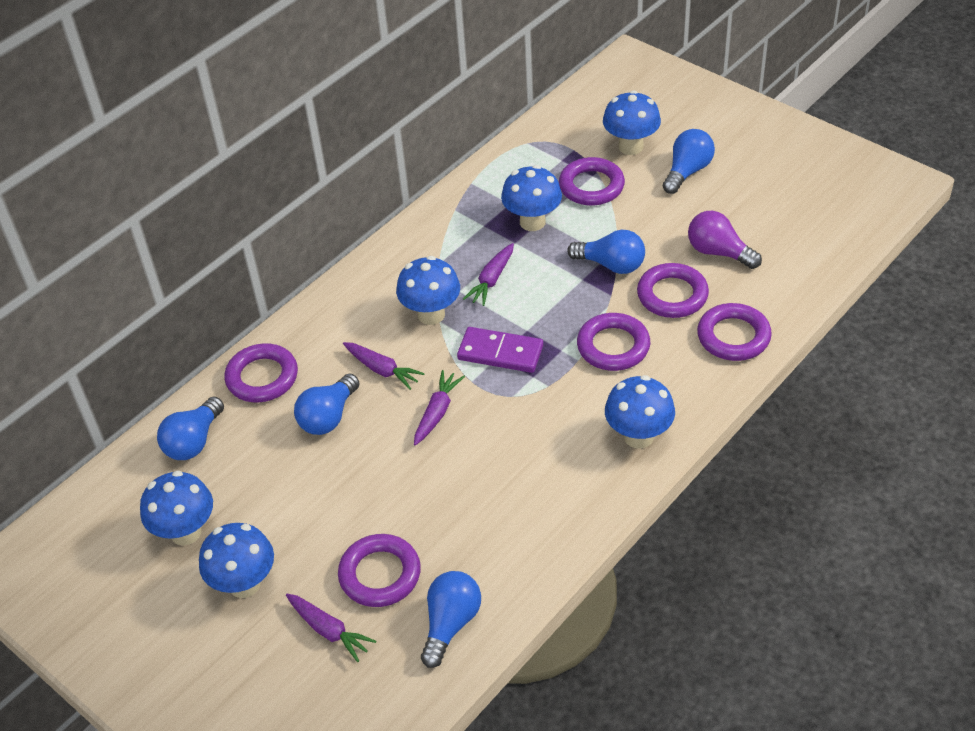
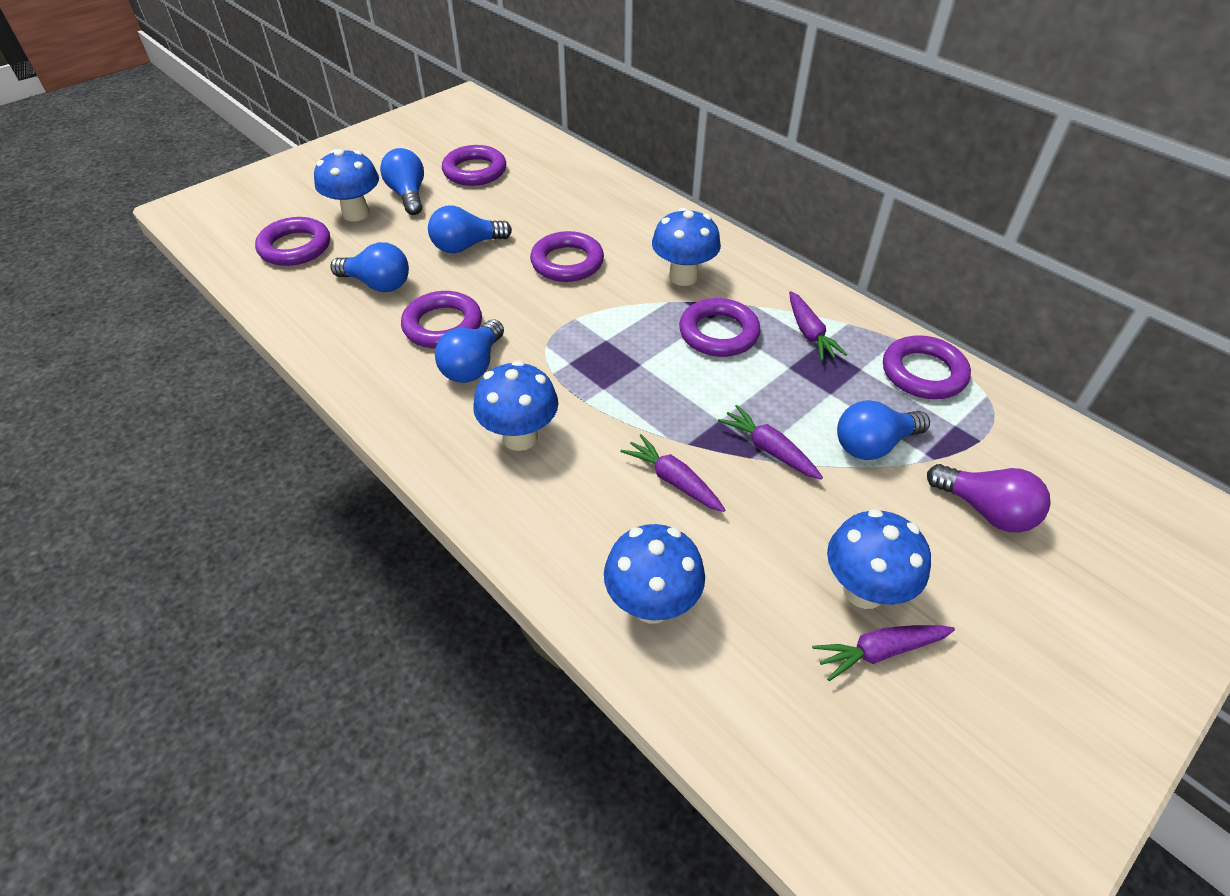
blue mushroom: 6 -> 5
purple domino: 1 -> 0

